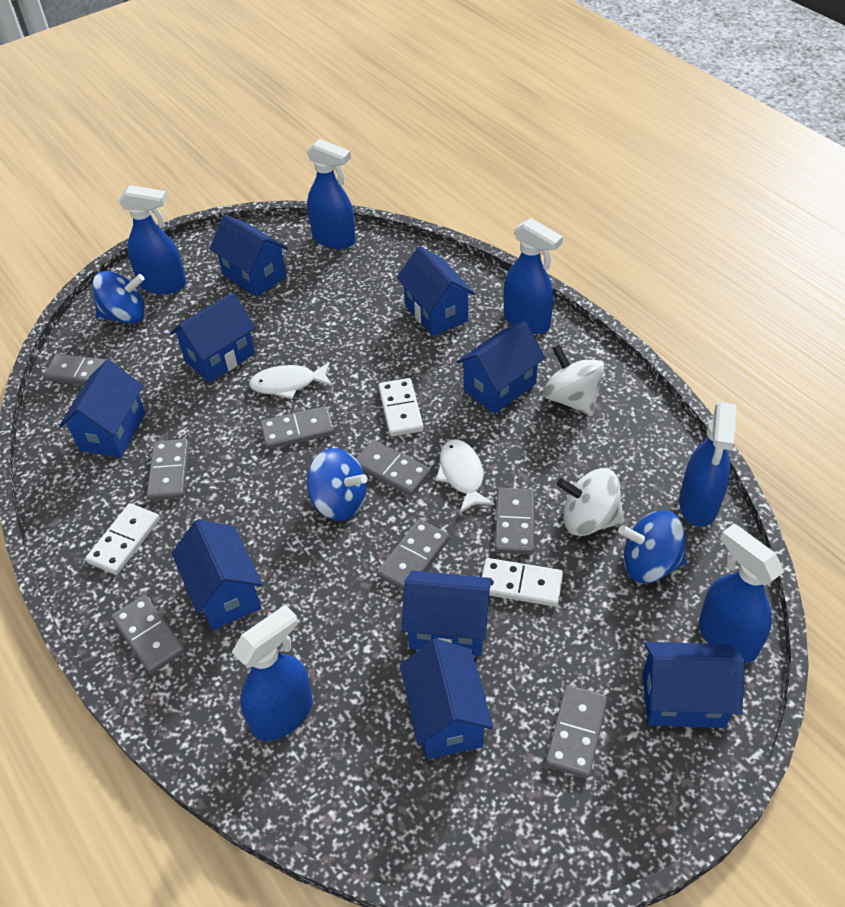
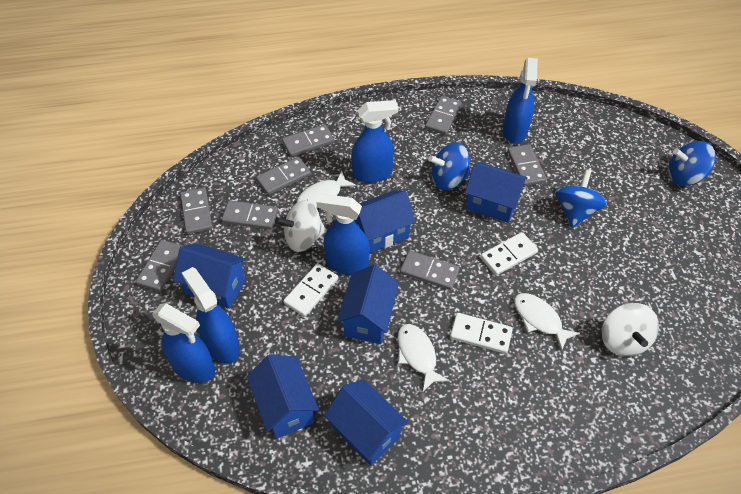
blue house: 9 -> 6
blue spray bottle: 6 -> 5
white fish: 2 -> 3

